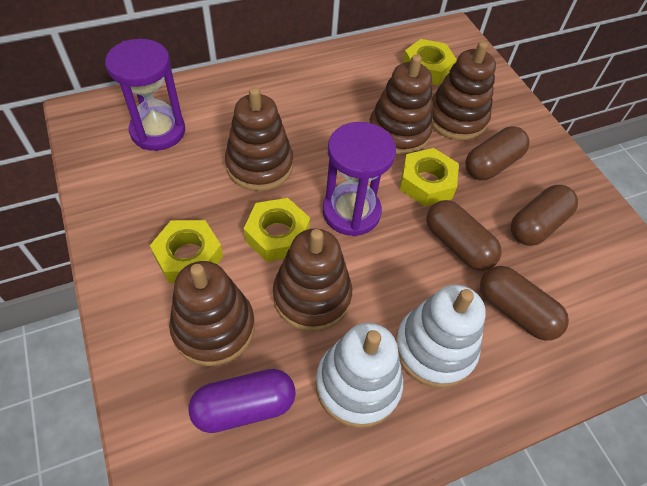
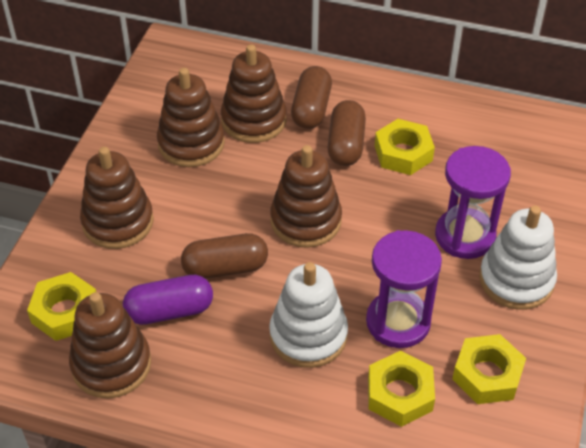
brown capsule: 4 -> 3

